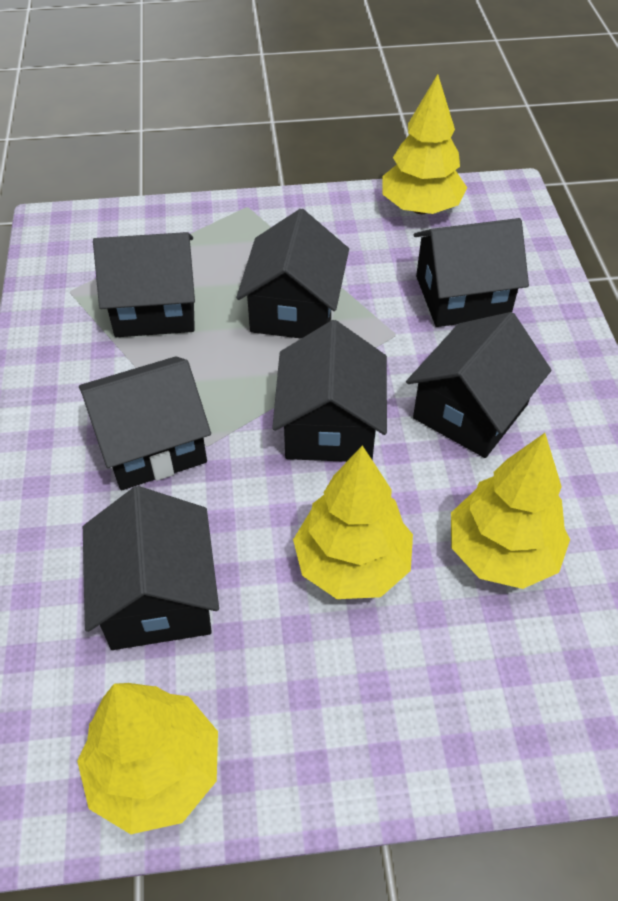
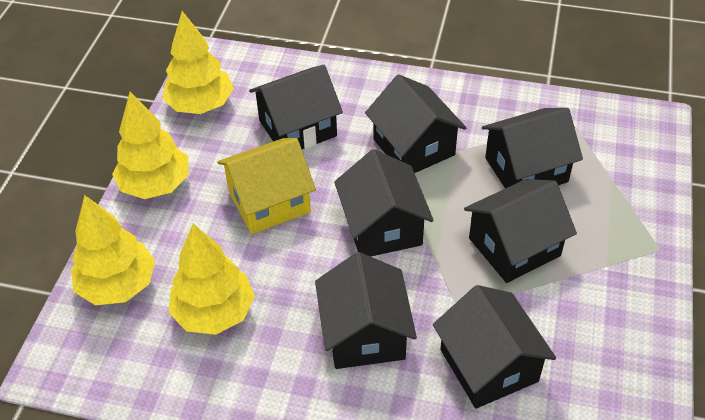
yellow house: 0 -> 1

